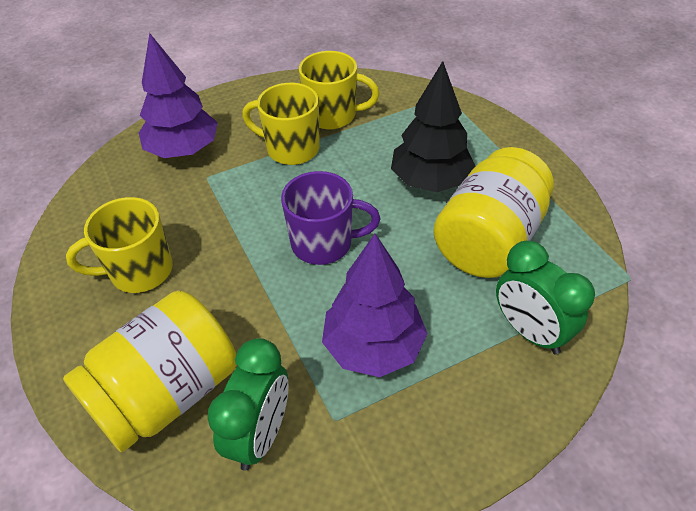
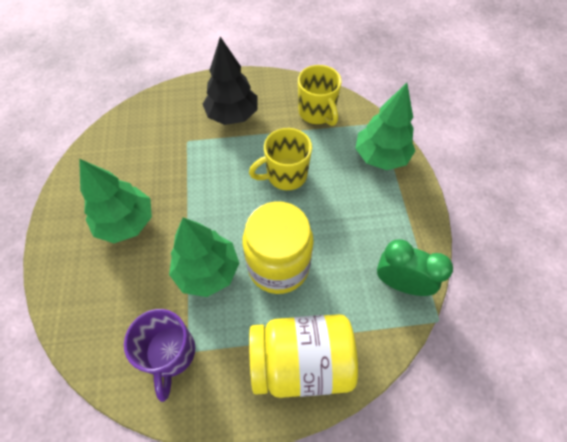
green clock: 2 -> 1
green tree: 0 -> 3
purple tree: 2 -> 0
yellow mug: 3 -> 2

